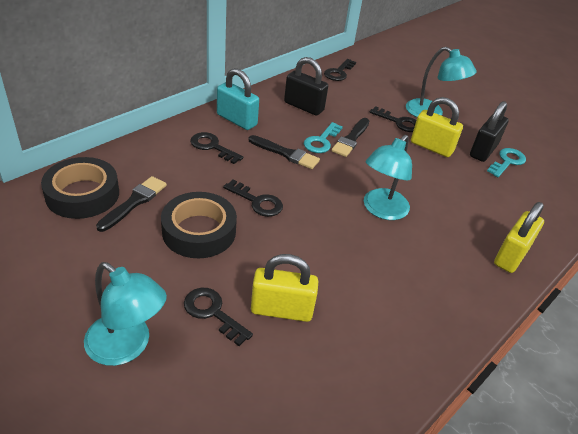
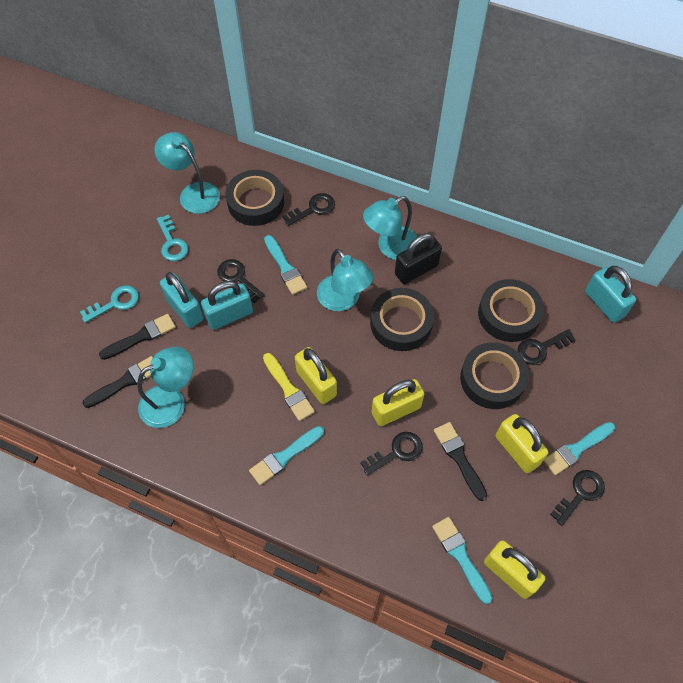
black padlock: 2 -> 1
black tape: 2 -> 4
turquoise brush: 0 -> 4
turquoise lamp: 3 -> 4
turquoise padlock: 1 -> 3
yellow brush: 0 -> 1
yellow padlock: 3 -> 4

